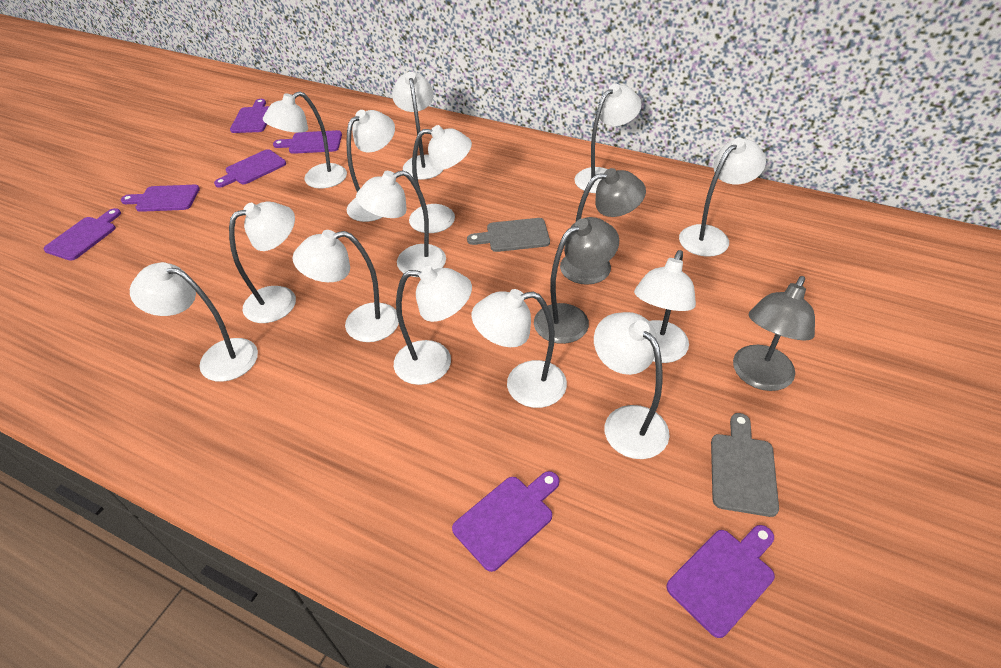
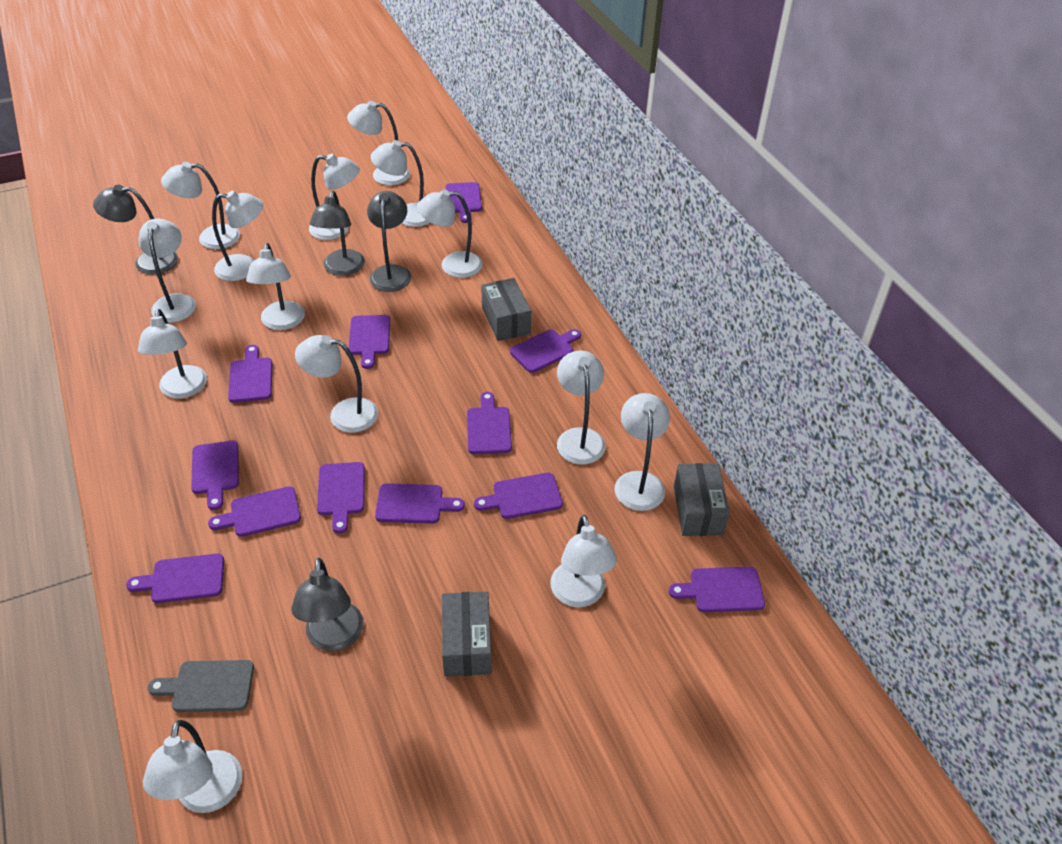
grey box: 0 -> 3
grey cutting board: 2 -> 1
grey lamp: 3 -> 4
purple cutting board: 7 -> 12

